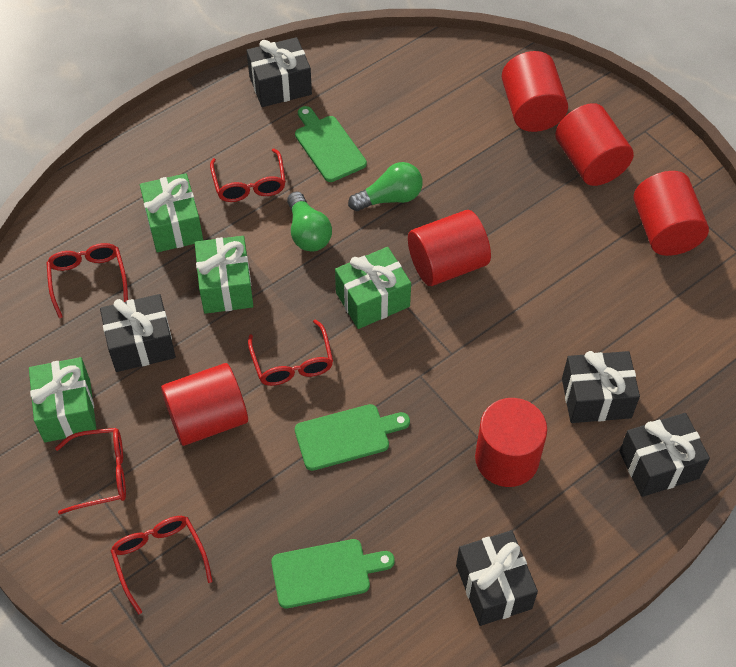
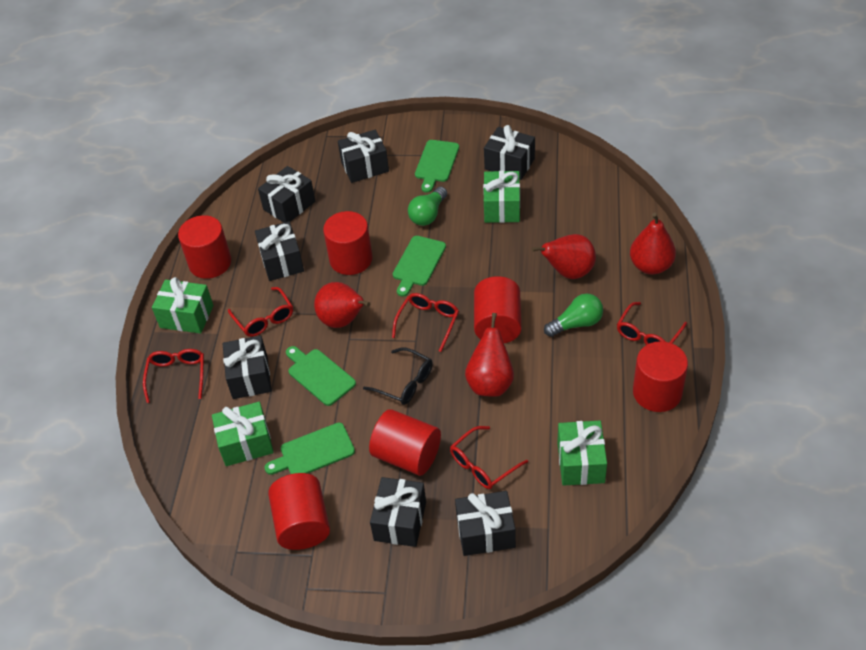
black gift: 5 -> 7
black glasses: 0 -> 1
green cutting board: 3 -> 4
red pear: 0 -> 4

